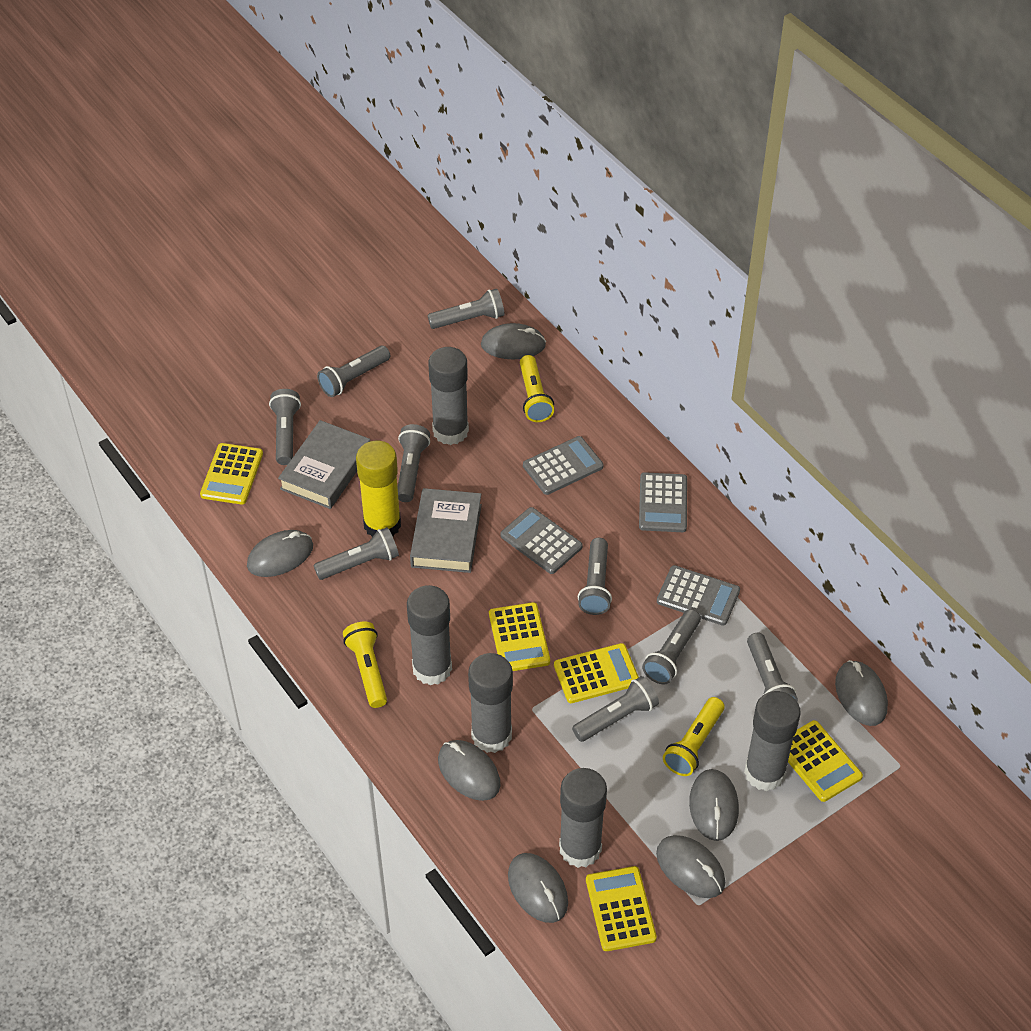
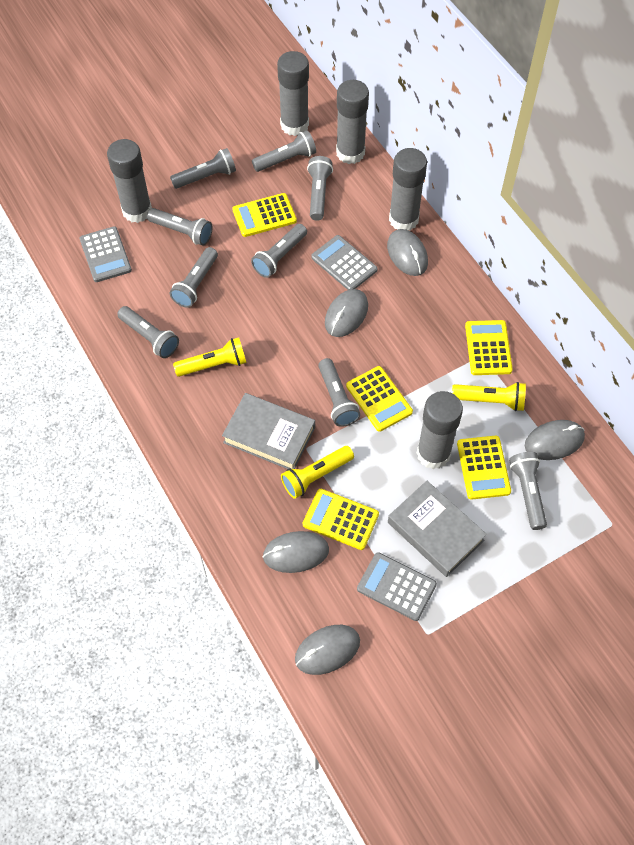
grey calculator: 4 -> 3
grey mouse: 7 -> 5
yellow glue stick: 1 -> 0

